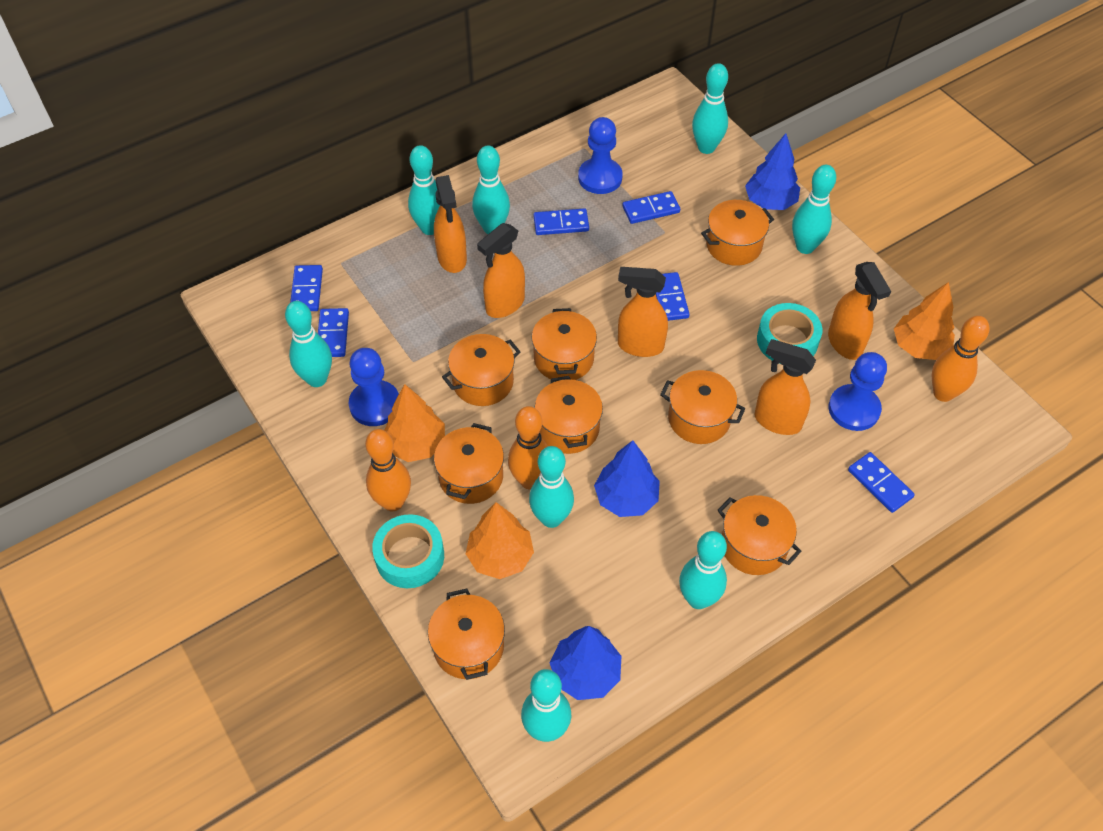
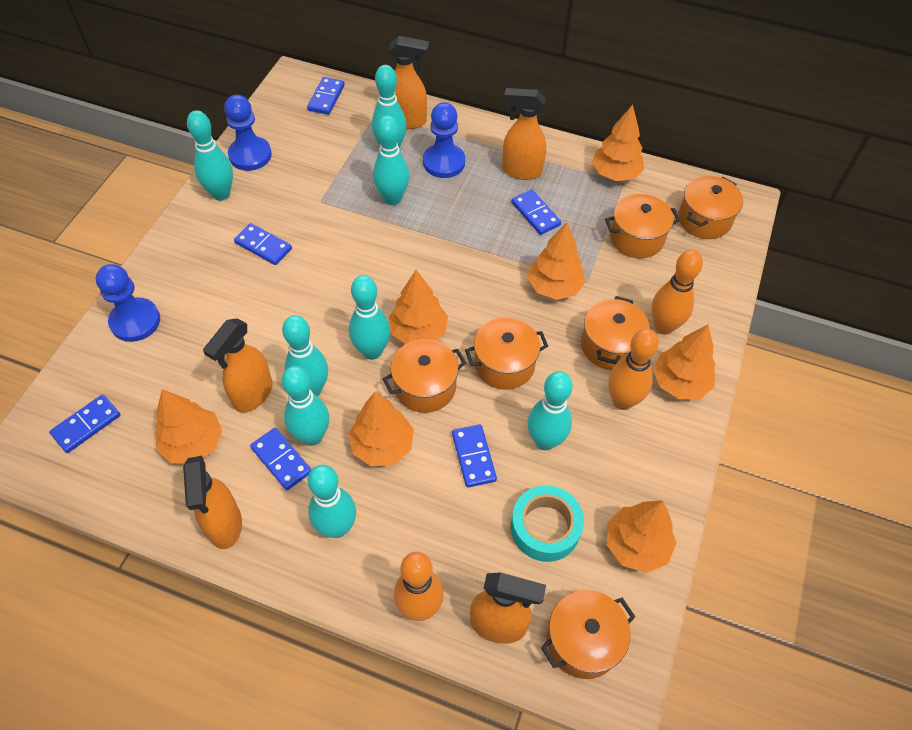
blue tree: 3 -> 0
orange pot: 8 -> 6
orange tree: 3 -> 7
turquoise tape: 2 -> 1

